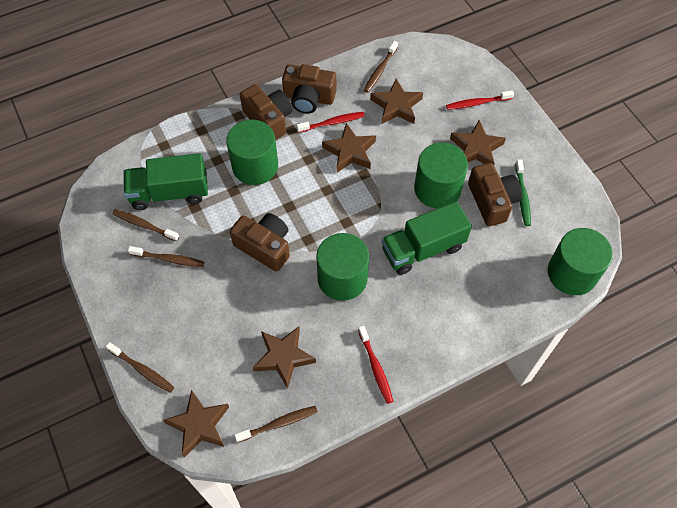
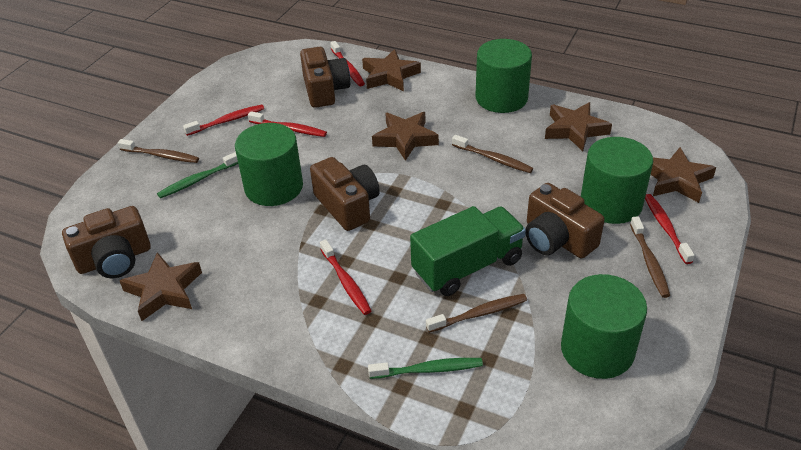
brown toothbrush: 5 -> 4
green toothbrush: 1 -> 2
green truck: 2 -> 1
red toothbrush: 3 -> 5

